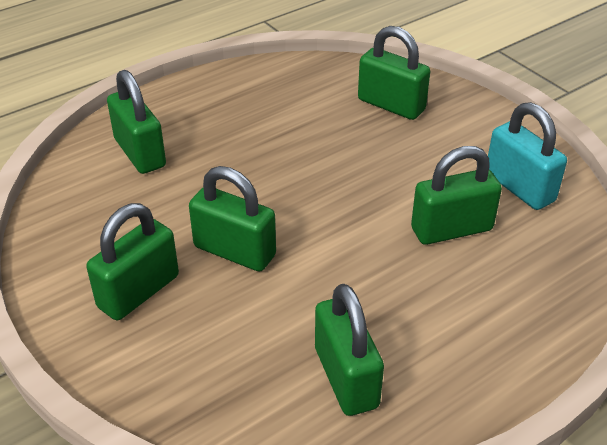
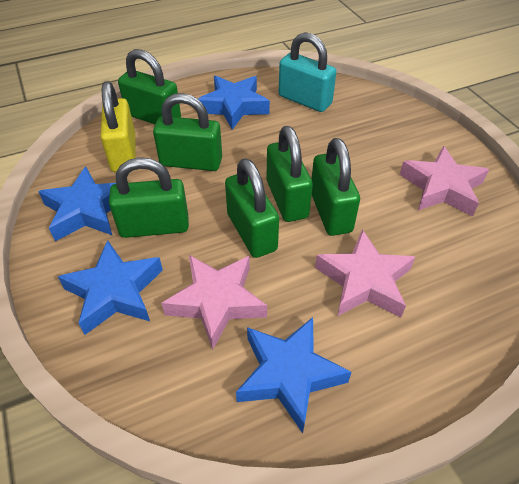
blue star: 0 -> 4
pink star: 0 -> 3
yellow padlock: 0 -> 1

